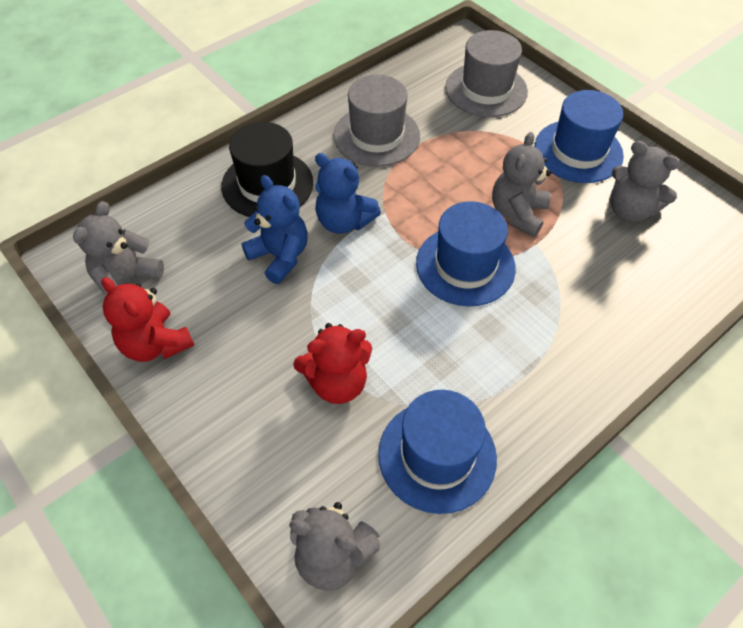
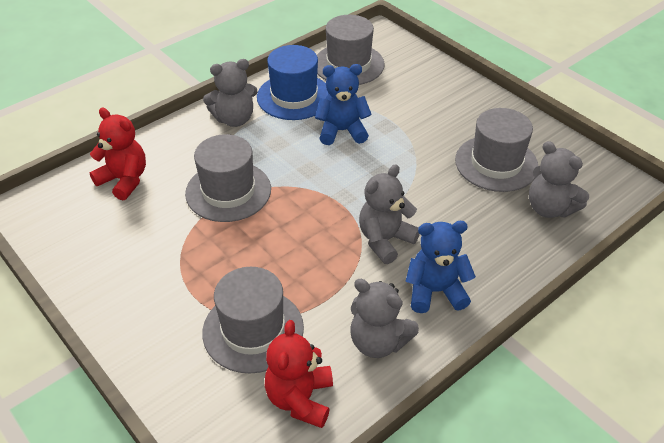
black hat: 1 -> 0
blue hat: 3 -> 1
grey hat: 2 -> 4

